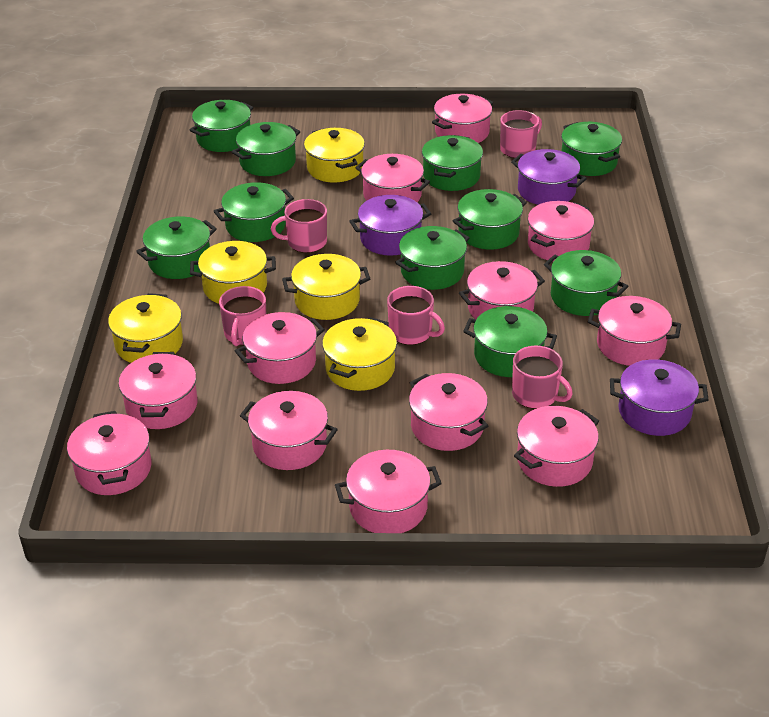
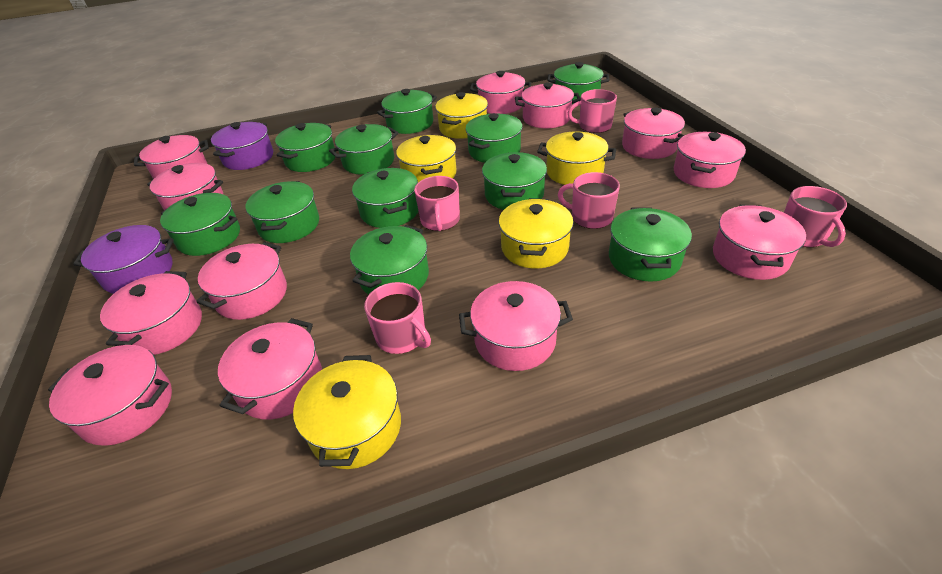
green pot: 10 -> 11
purple pot: 3 -> 2

